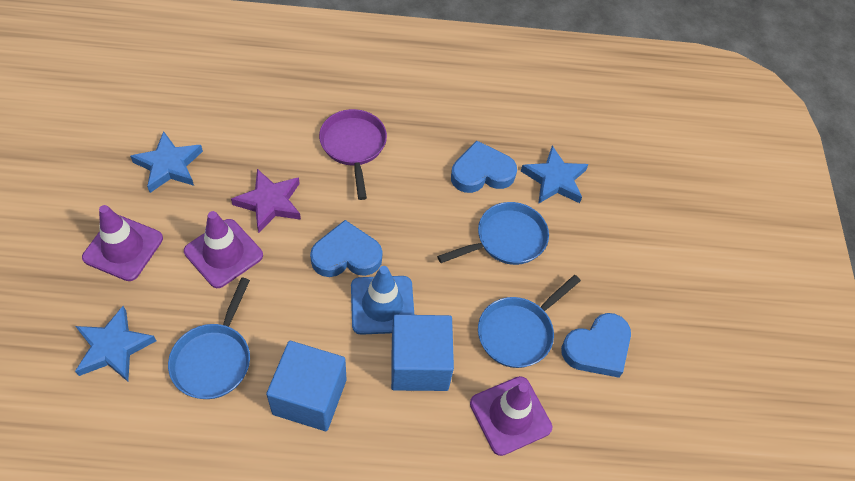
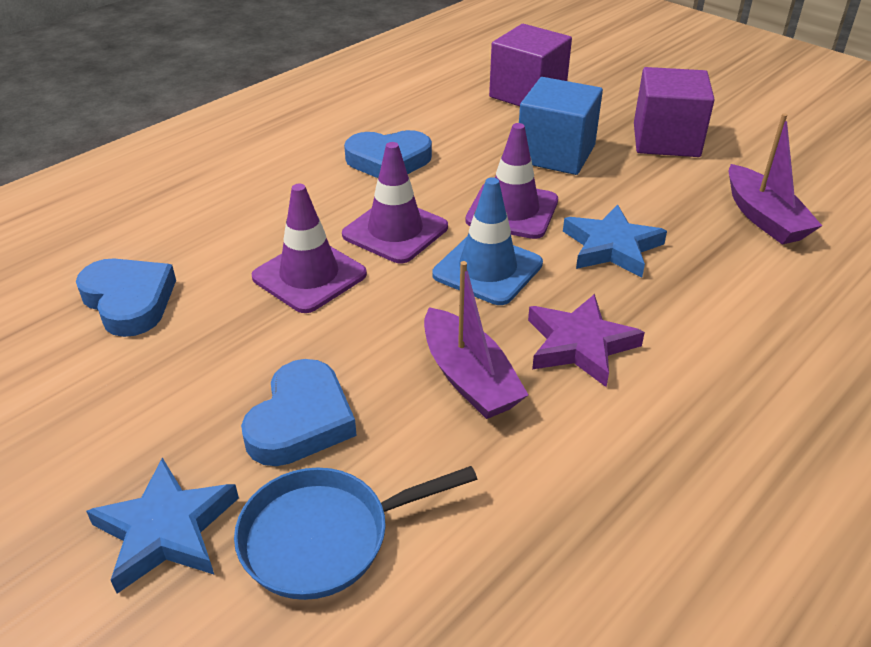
blue cube: 2 -> 1
blue pan: 3 -> 1
blue star: 3 -> 2
purple boat: 0 -> 2
purple cube: 0 -> 2
purple pan: 1 -> 0

